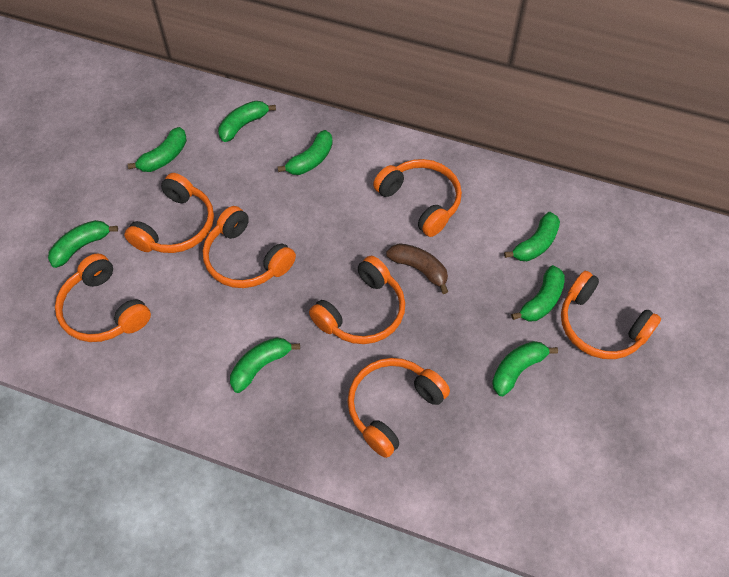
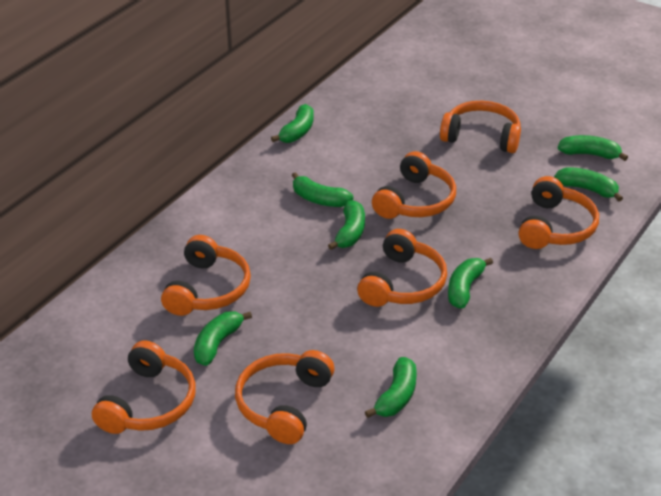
brown banana: 1 -> 0

